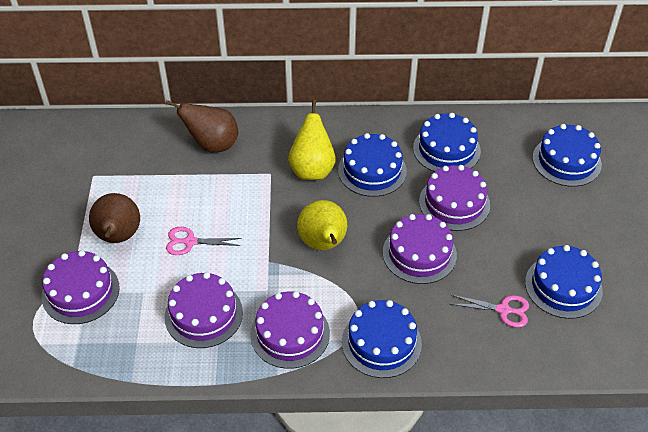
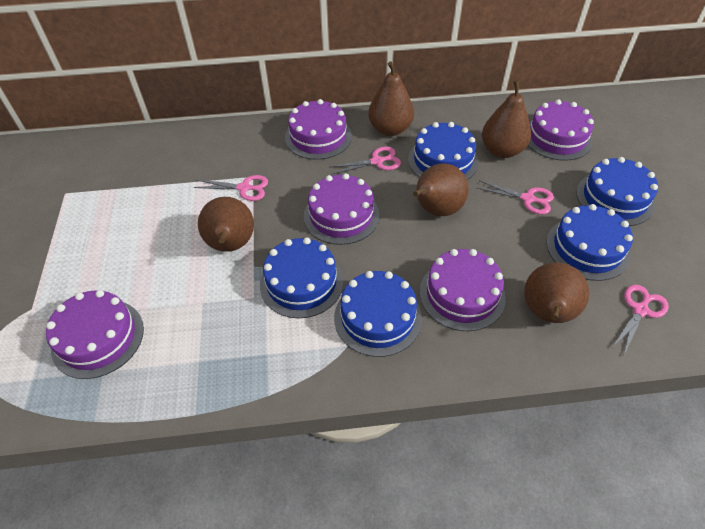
brown pear: 2 -> 5
pink scissors: 2 -> 4
yellow pear: 2 -> 0

